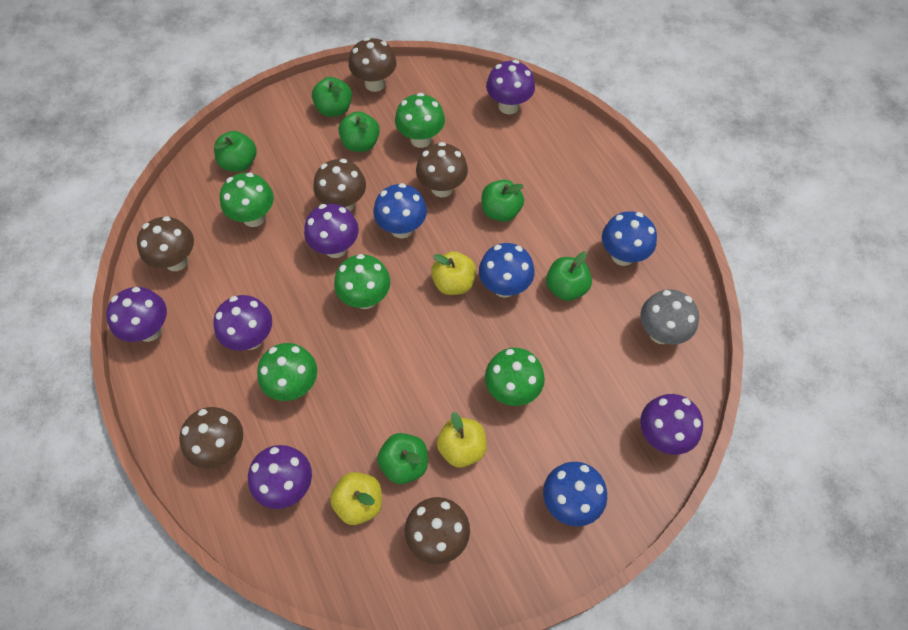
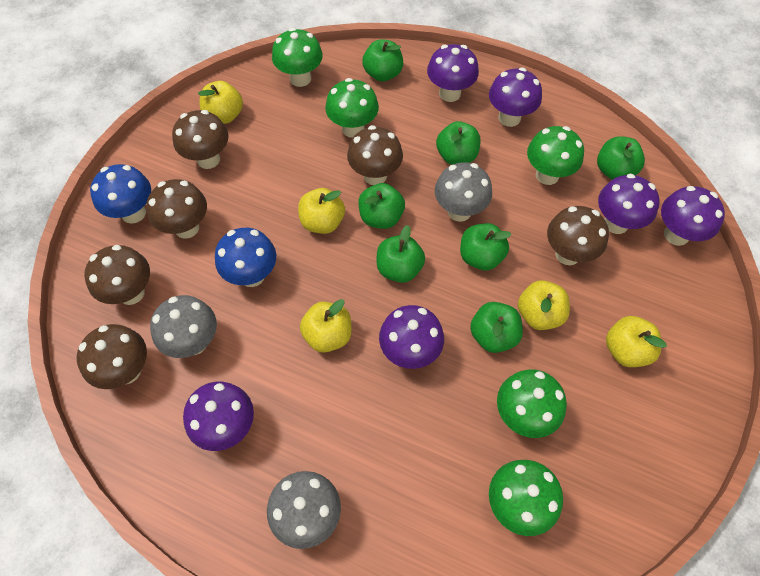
blue mushroom: 4 -> 2
green apple: 6 -> 7
grey mushroom: 1 -> 3
yellow apple: 3 -> 5

